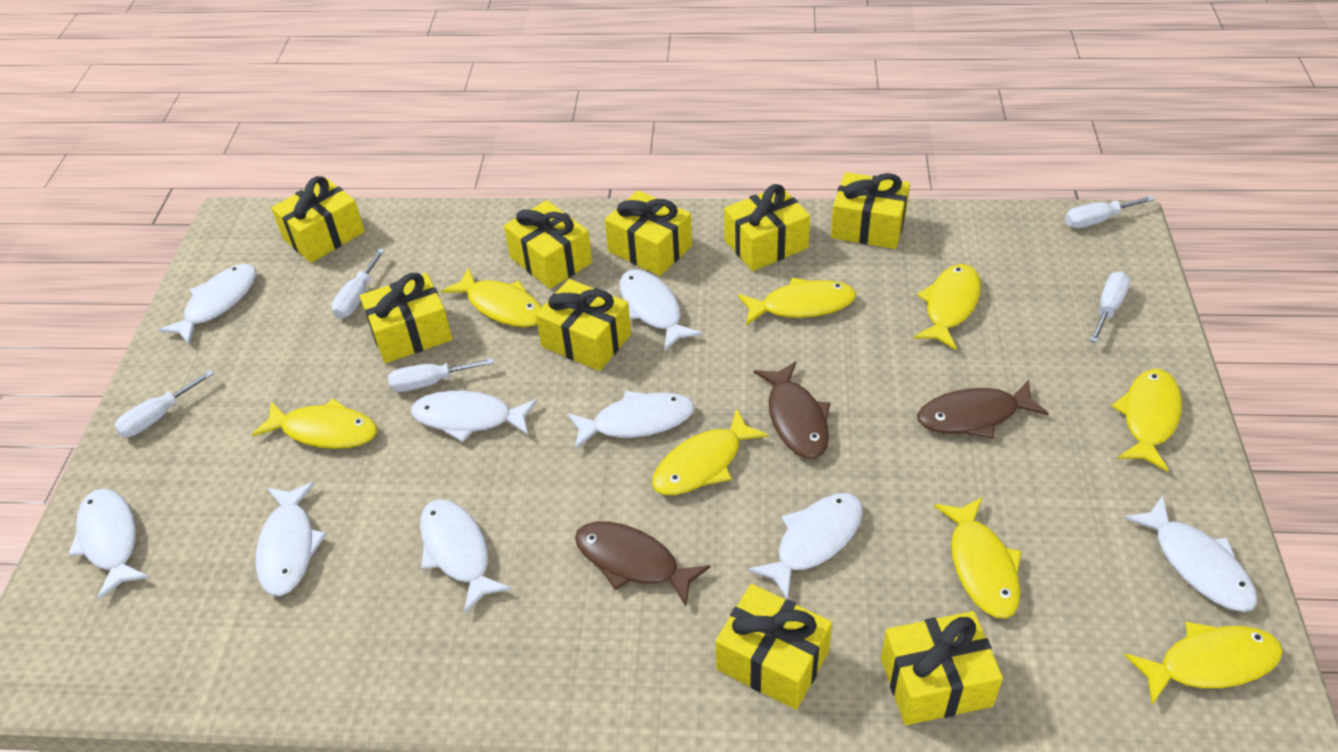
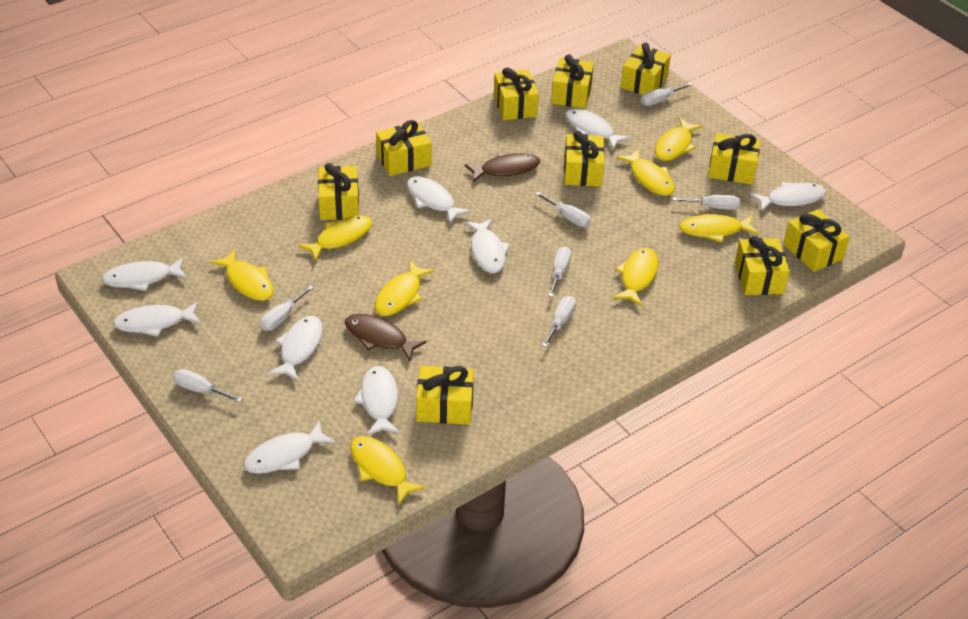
brown fish: 3 -> 2
white screwdriver: 5 -> 7
yellow gift: 9 -> 10

